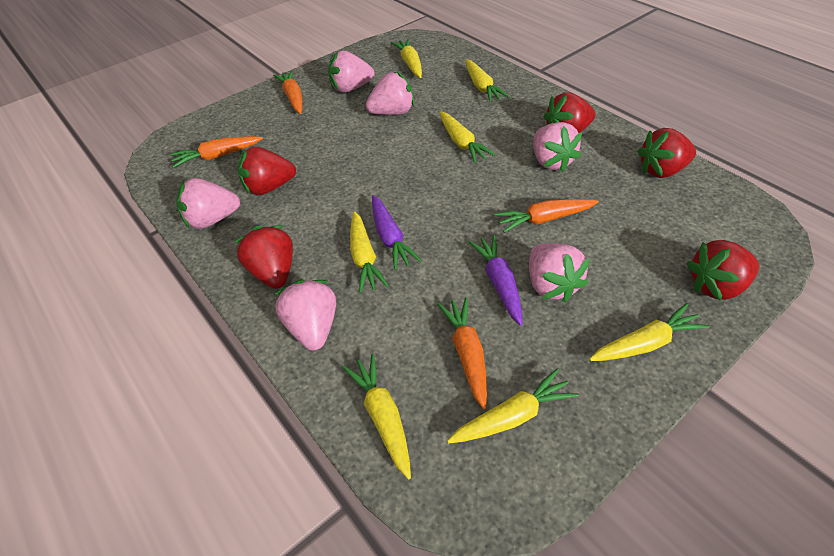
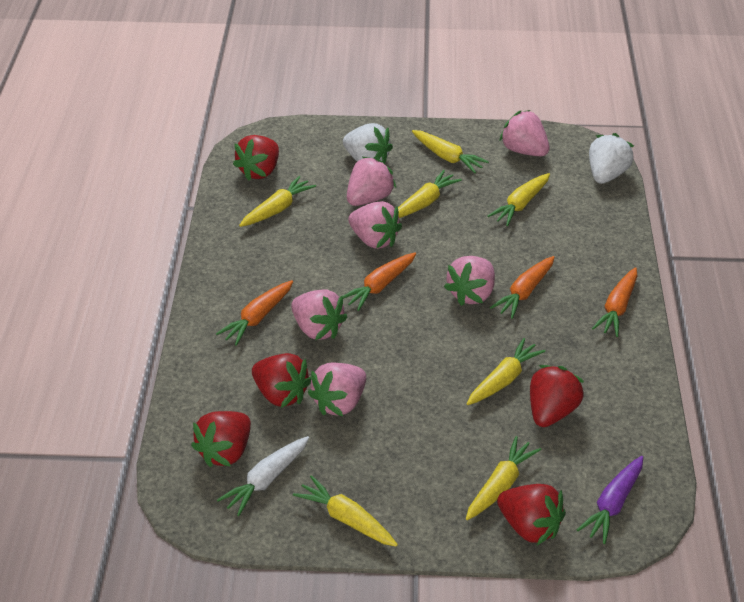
purple carrot: 2 -> 1
white carrot: 0 -> 1
white strawberry: 0 -> 2

